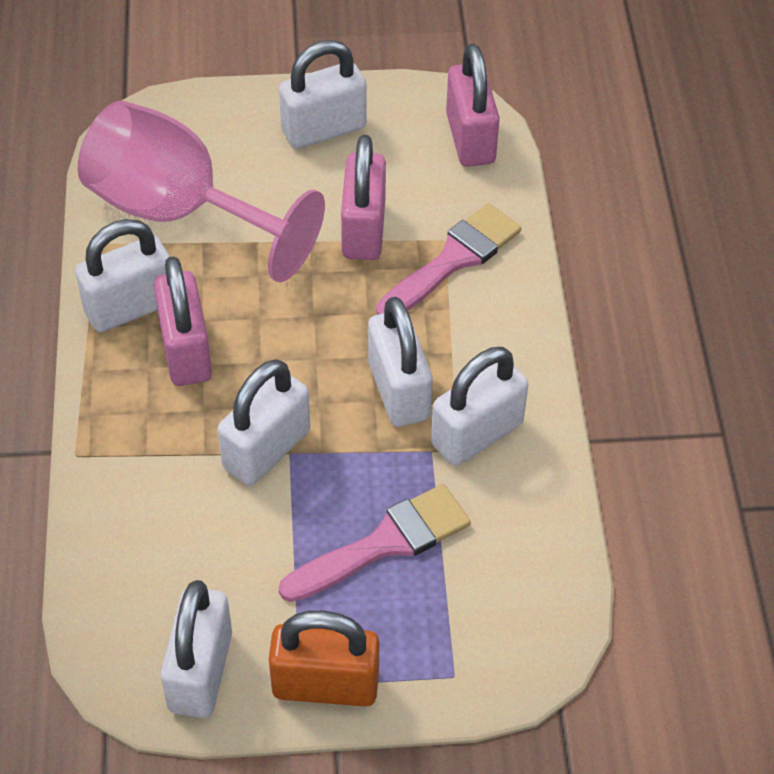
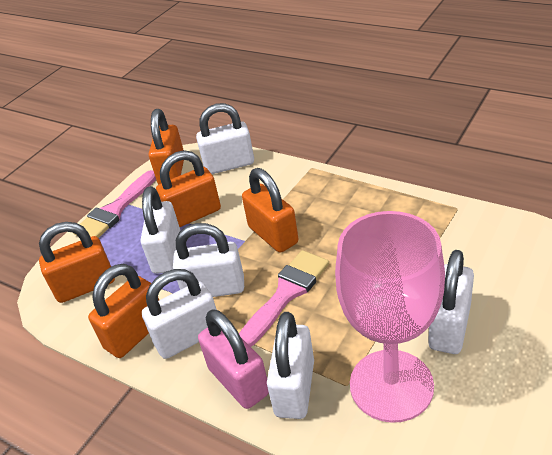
orange padlock: 1 -> 5
pink padlock: 3 -> 1

